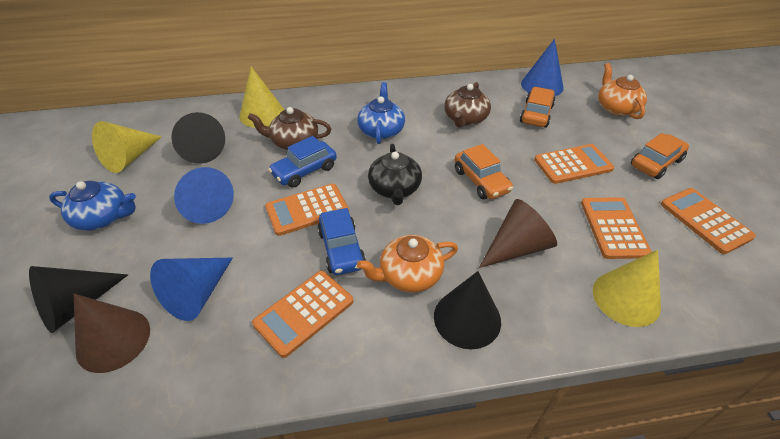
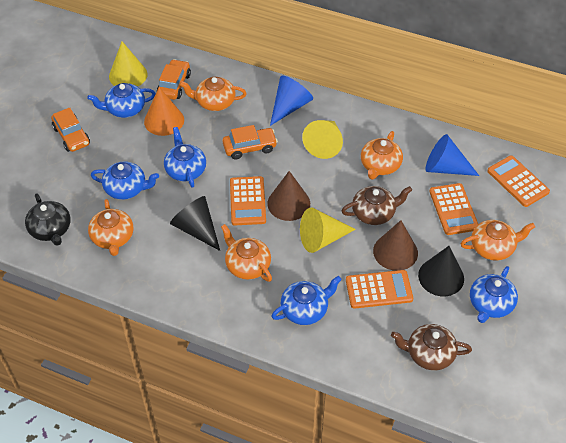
black cone: 3 -> 2
blue car: 2 -> 0
blue cone: 3 -> 2
blue teapot: 2 -> 5
orange calculator: 5 -> 4
orange cone: 0 -> 1
orange teapot: 2 -> 5

